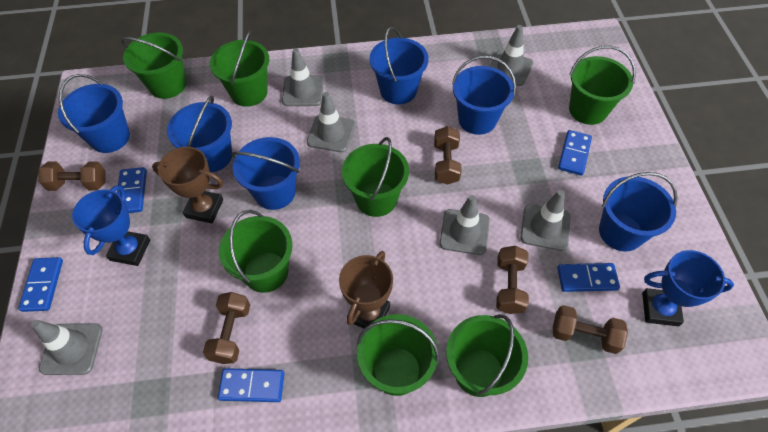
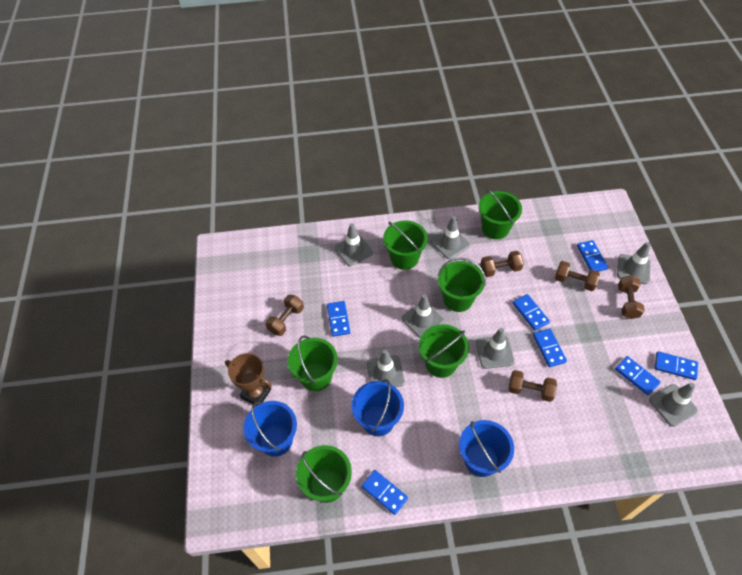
blue bucket: 6 -> 3
blue domino: 5 -> 7
blue trophy: 2 -> 0
brown trophy: 2 -> 1
green bucket: 7 -> 6
grey traffic cone: 6 -> 7

